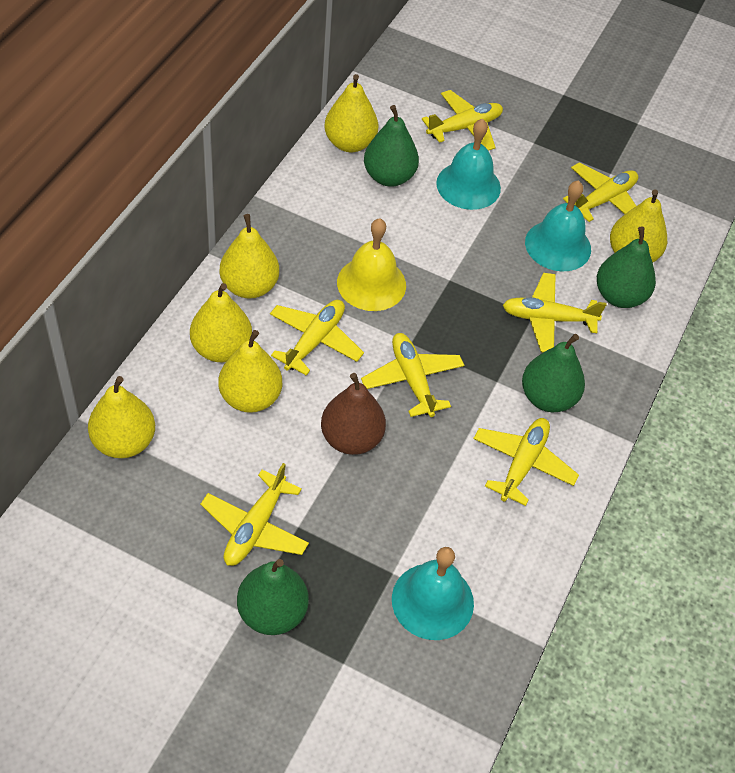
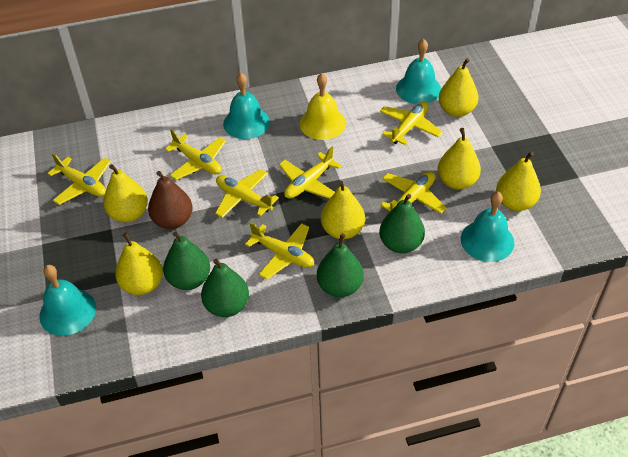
turquoise bell: 3 -> 4

